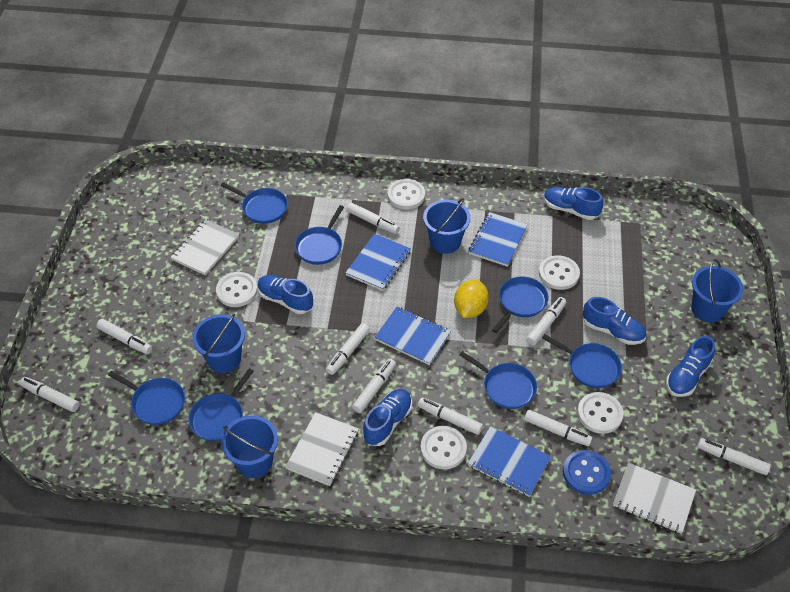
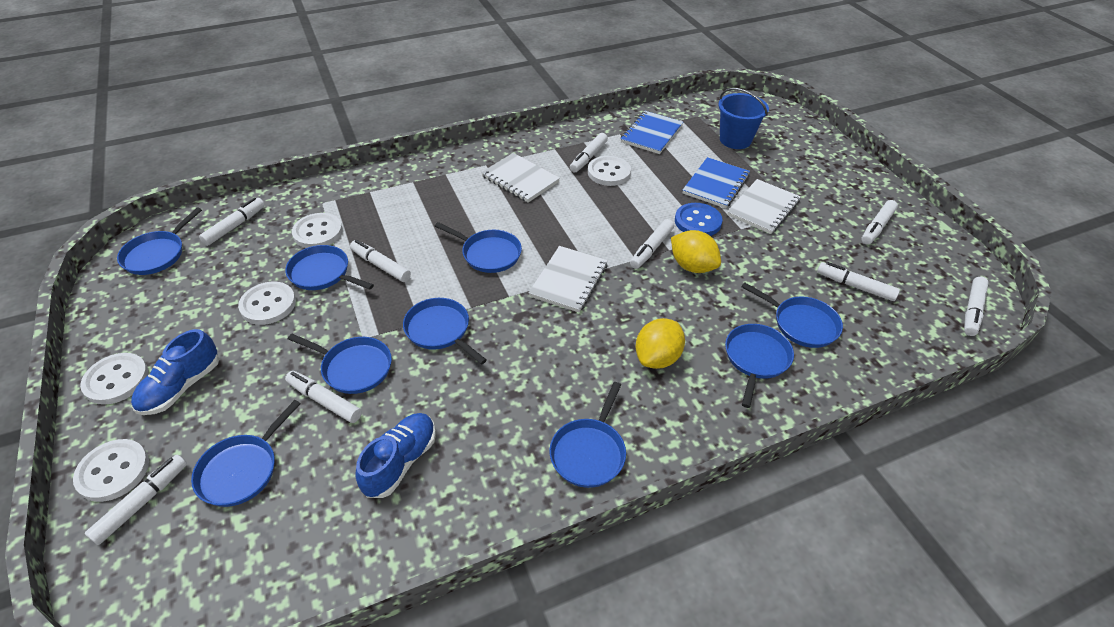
blue bucket: 4 -> 1
blue notebook: 4 -> 2
blue pan: 7 -> 9
blue shoe: 5 -> 2
yellow lemon: 1 -> 2

